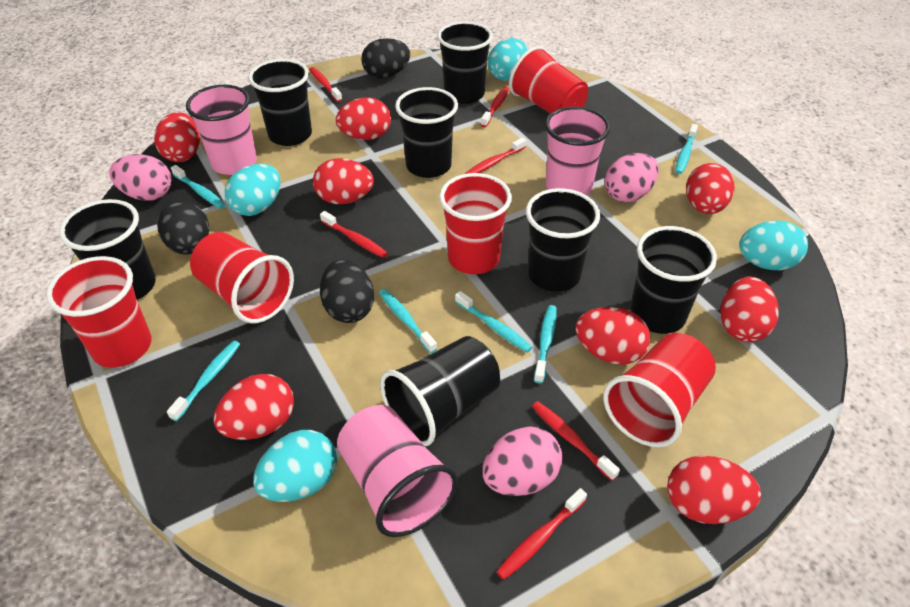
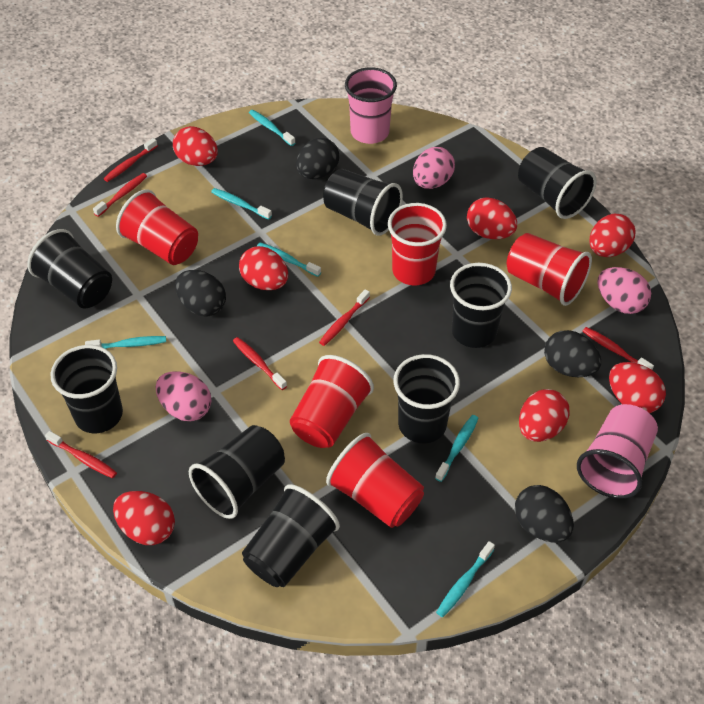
black cup: 7 -> 8
black egg: 3 -> 4
pink cup: 3 -> 2
red egg: 8 -> 7
turquoise egg: 4 -> 0

